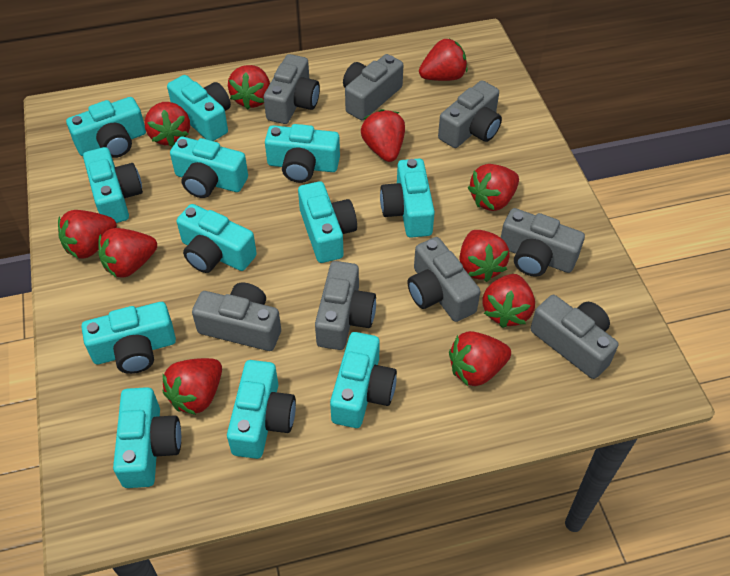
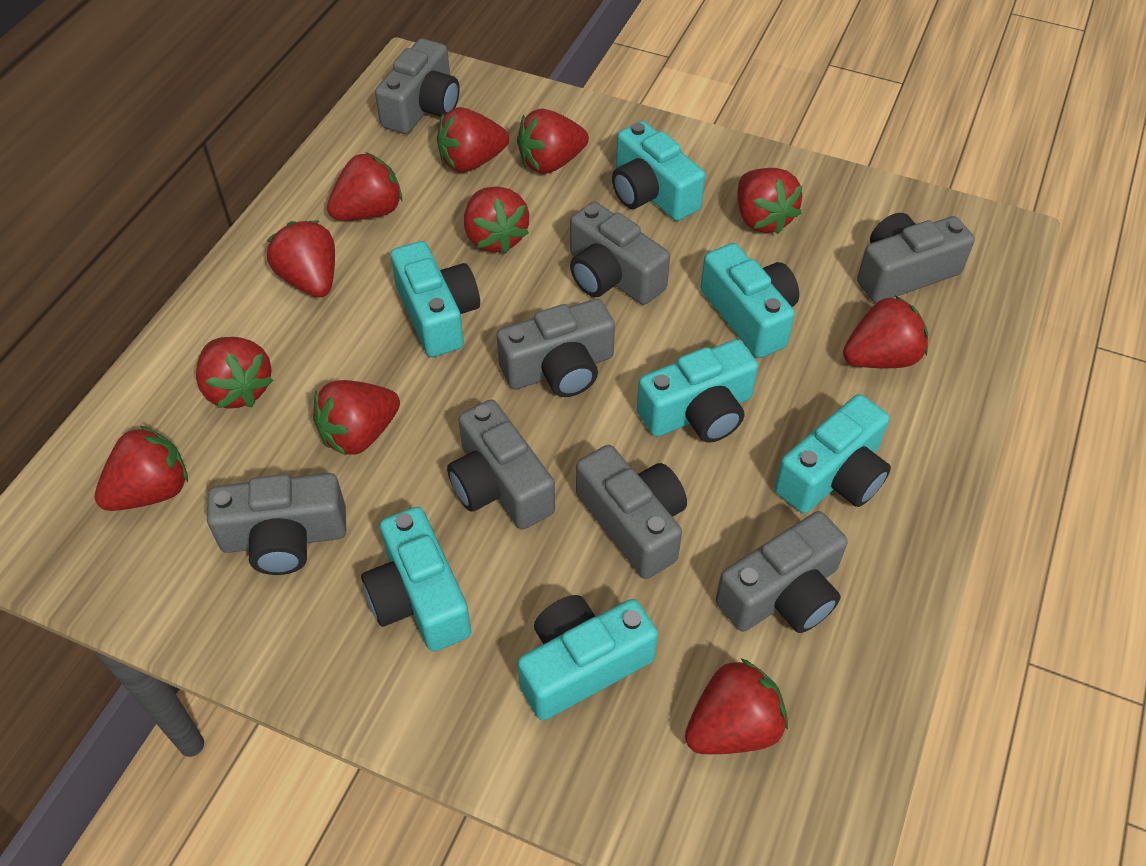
turquoise camera: 12 -> 7

